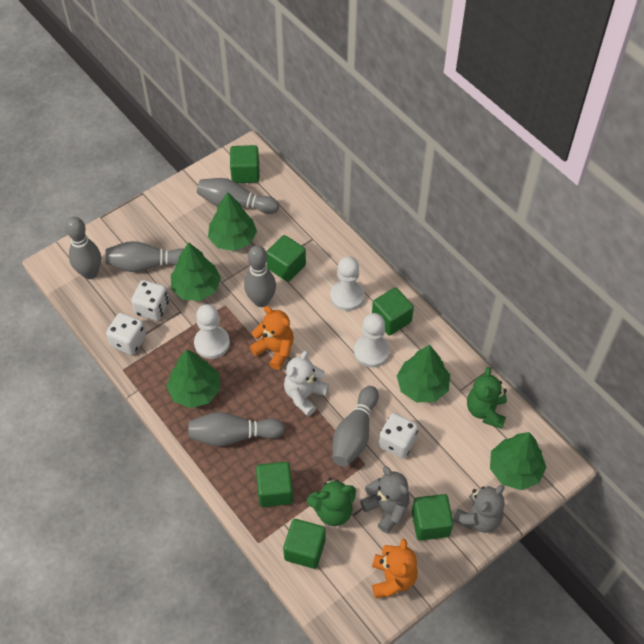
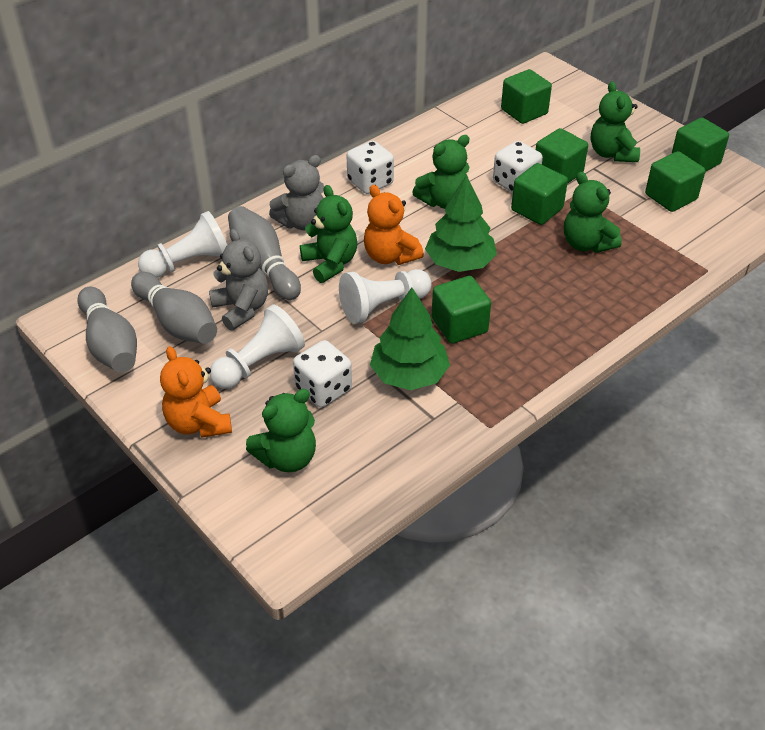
green teddy bear: 2 -> 5
green tree: 5 -> 2
grey bowling pin: 6 -> 3
white teddy bear: 1 -> 0

